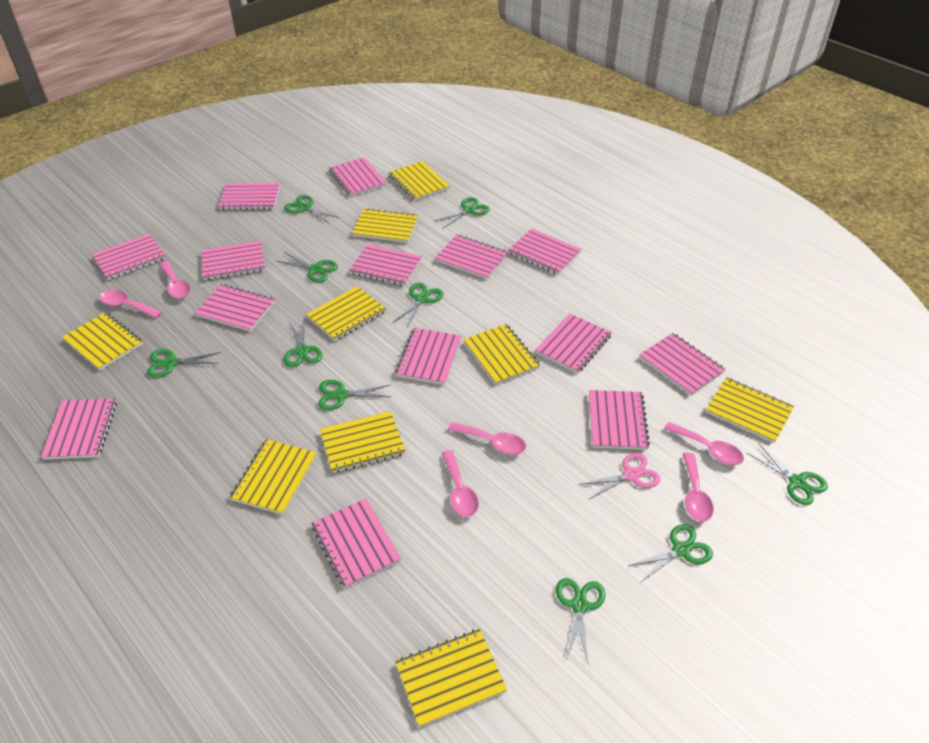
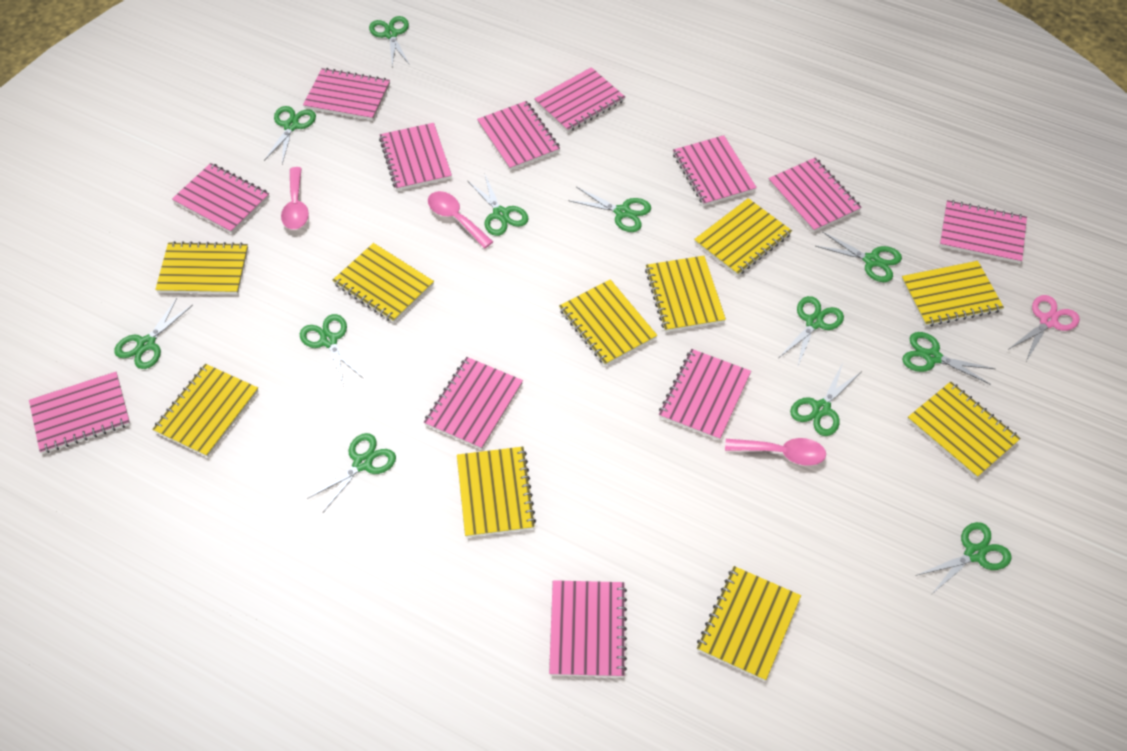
green scissors: 10 -> 12
pink notebook: 14 -> 12
pink spoon: 6 -> 3
yellow notebook: 9 -> 10

